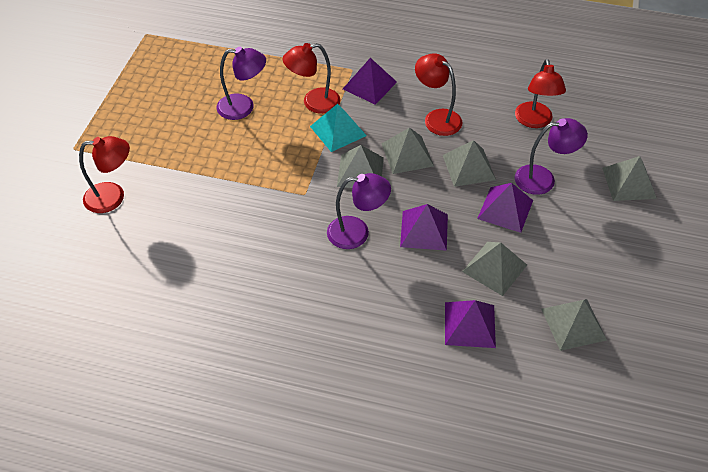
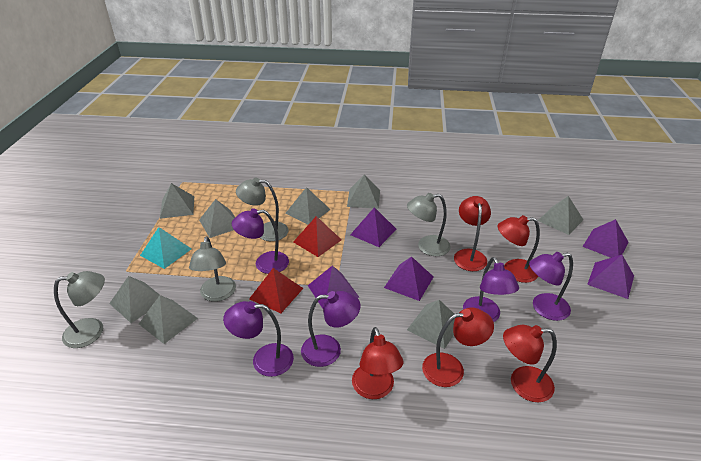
grey lamp: 0 -> 4
grey pyramid: 6 -> 8
purple lamp: 3 -> 5
purple pyramid: 4 -> 5
red lamp: 4 -> 5
red pyramid: 0 -> 2

